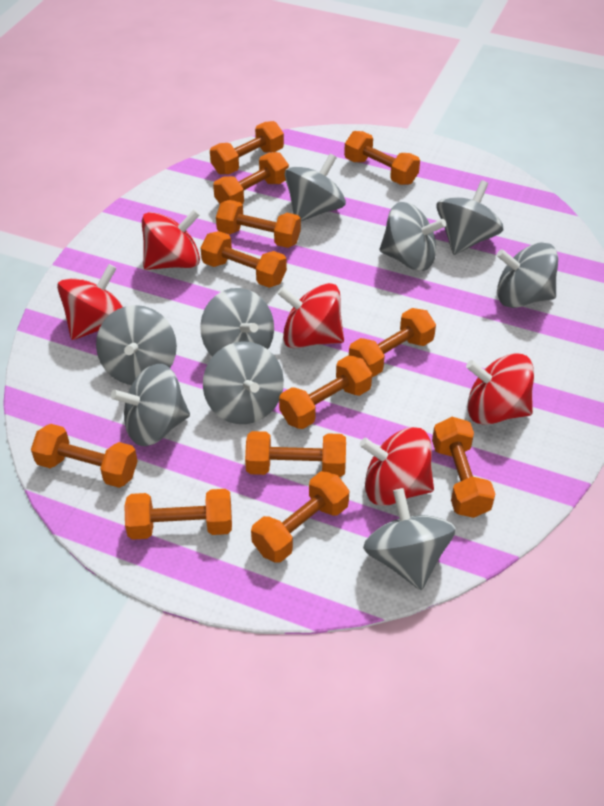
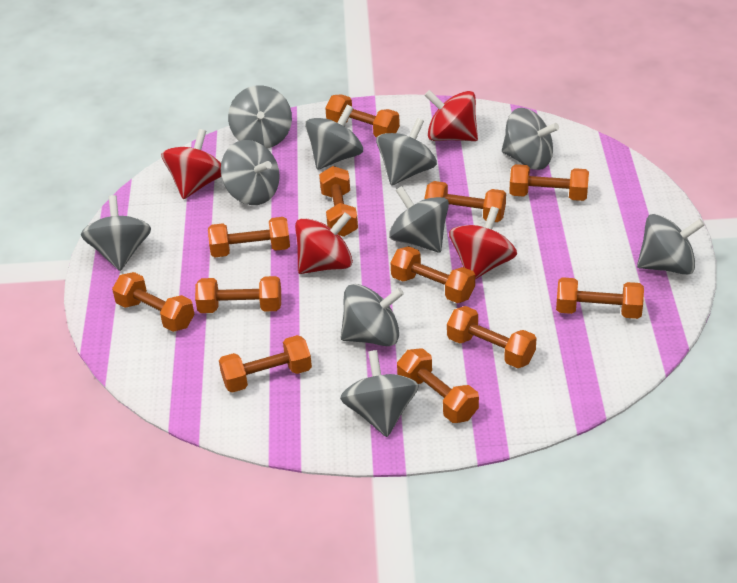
grey spinning top: 9 -> 10
red spinning top: 5 -> 4

